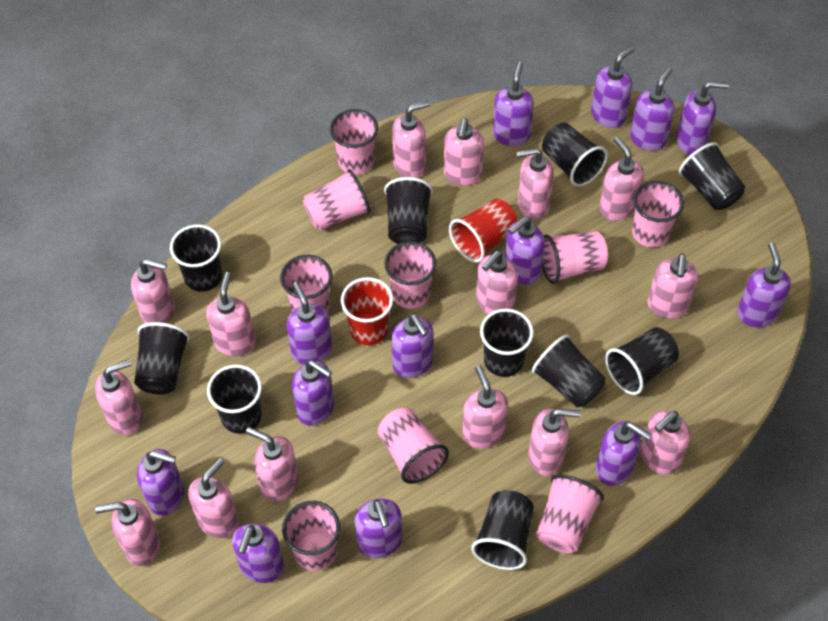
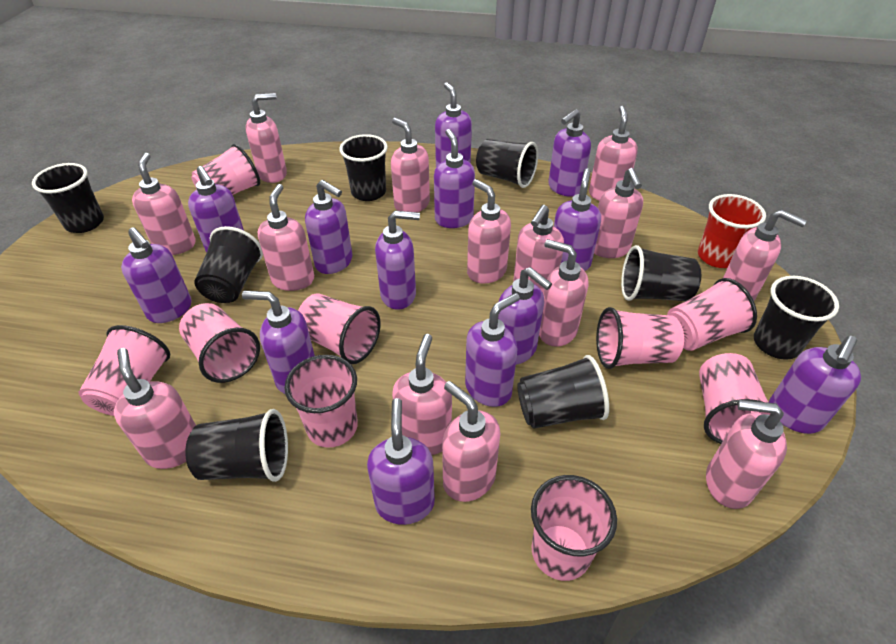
black cup: 10 -> 8
pink soap dispenser: 15 -> 14
red cup: 2 -> 1

